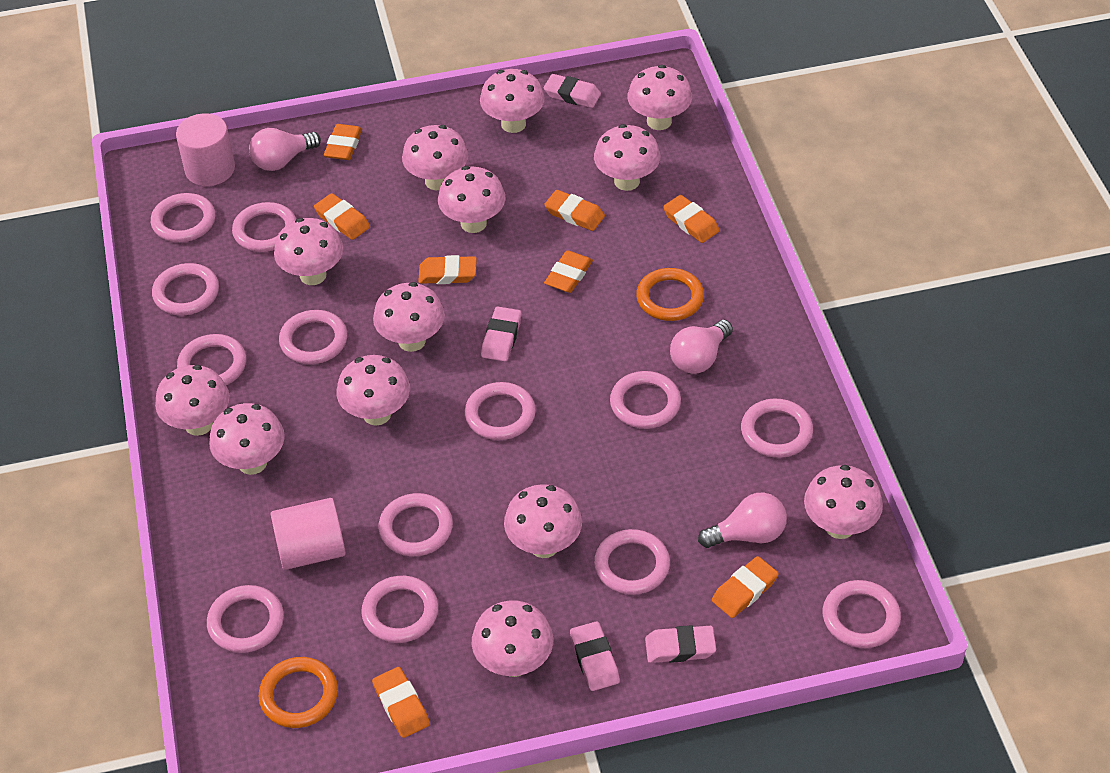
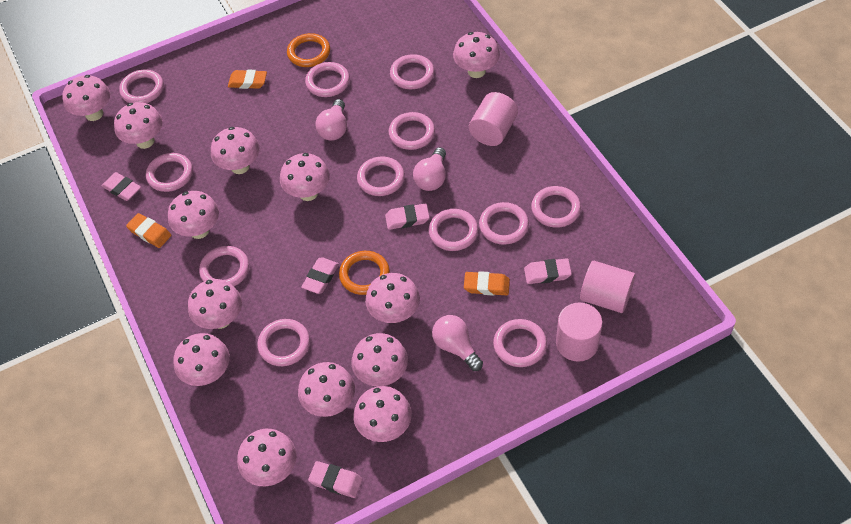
orange eraser: 8 -> 3
pink cylinder: 2 -> 3
pink eraser: 4 -> 5
pink ring: 13 -> 12

